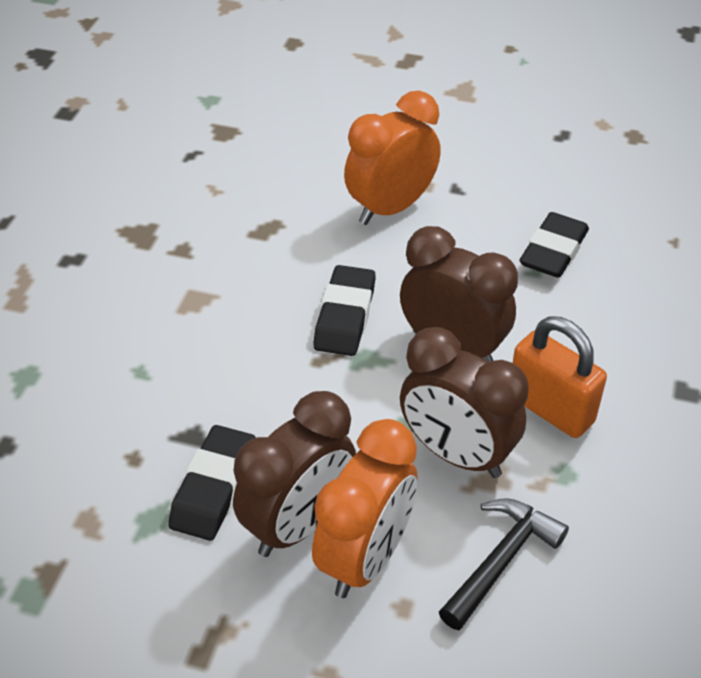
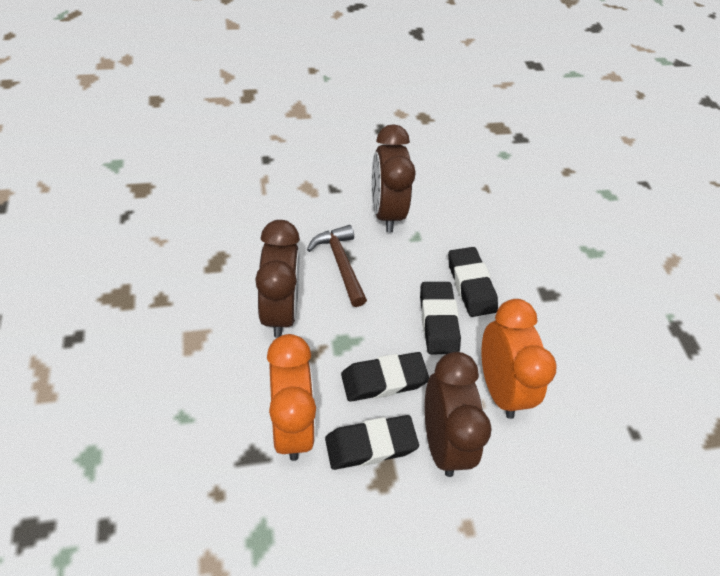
black eraser: 3 -> 4
black hammer: 1 -> 0
brown hammer: 0 -> 1
orange padlock: 1 -> 0

